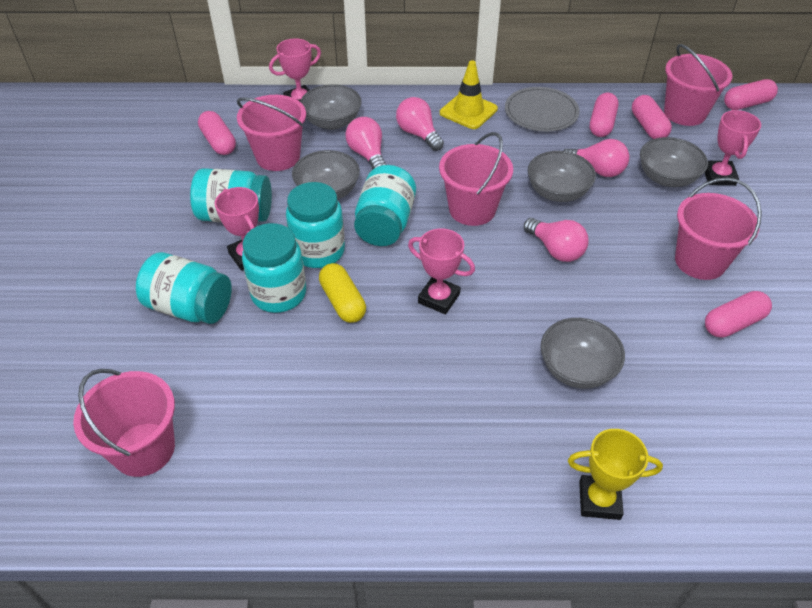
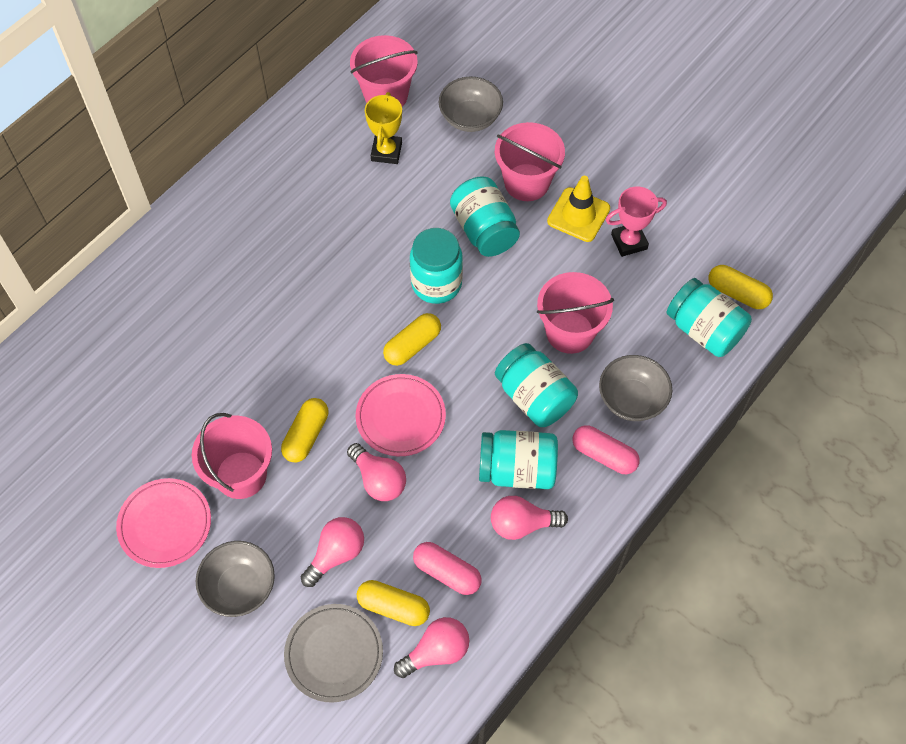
grey bowl: 5 -> 3
pink bucket: 5 -> 4
pink capsule: 5 -> 2
pink plate: 0 -> 2
pink trophy: 4 -> 1
yellow capsule: 1 -> 4

